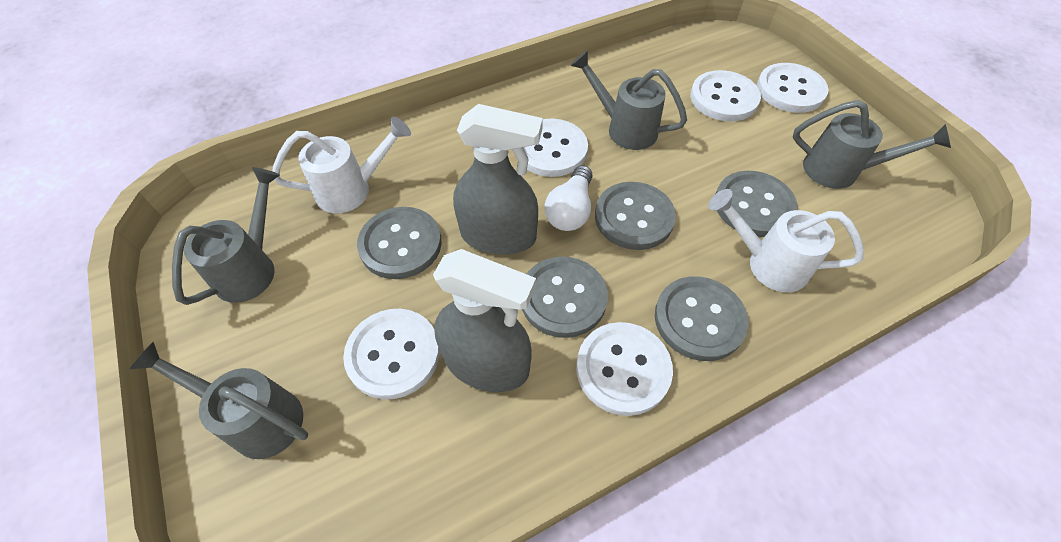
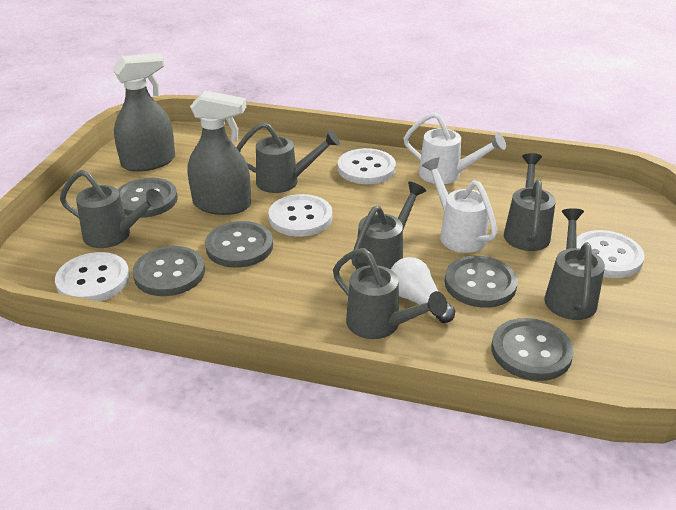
grey watering can: 4 -> 6
white button: 5 -> 4

